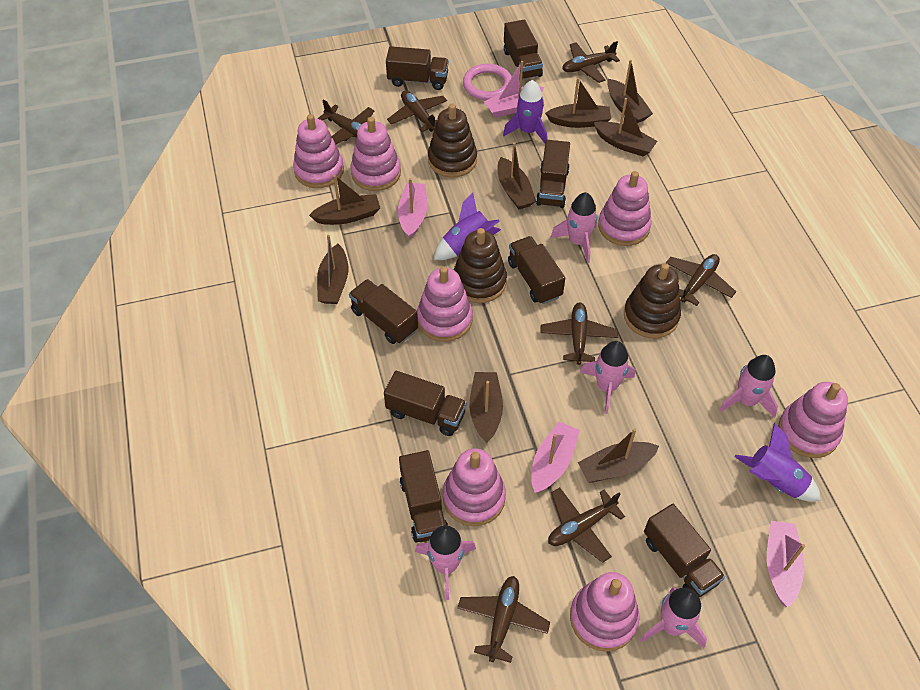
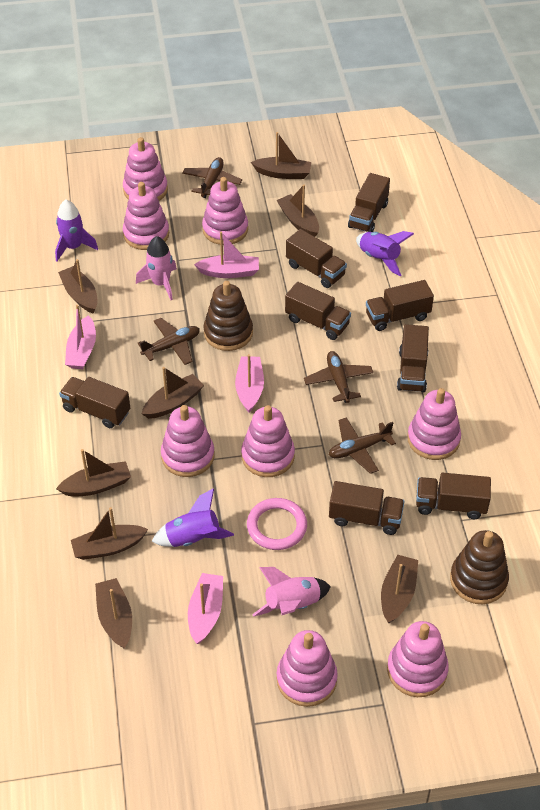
brown plane: 7 -> 4
brown stacking toy: 3 -> 2
pink rocket: 5 -> 2
pink stacking toy: 7 -> 8

